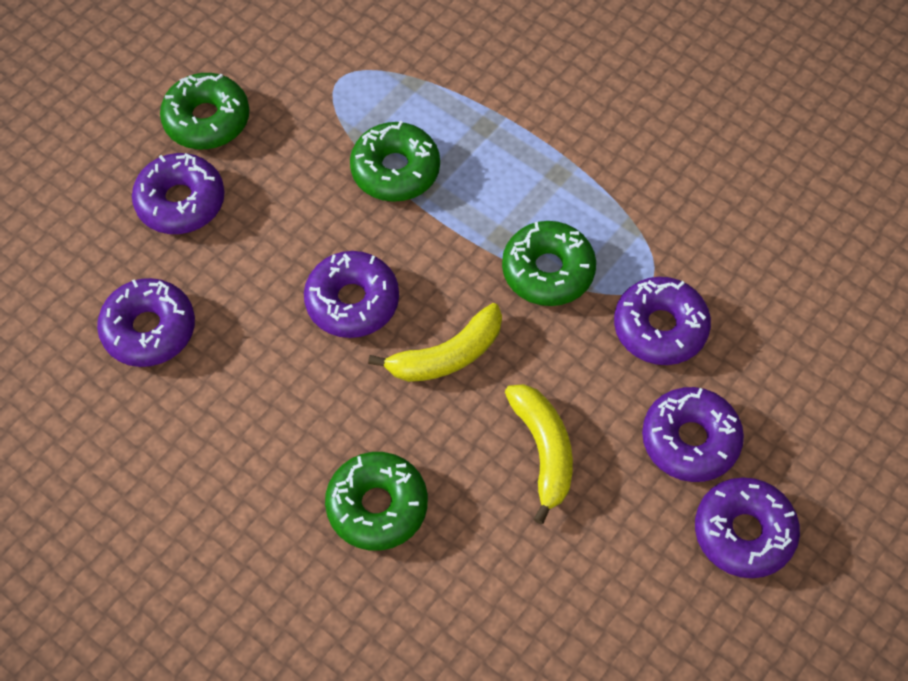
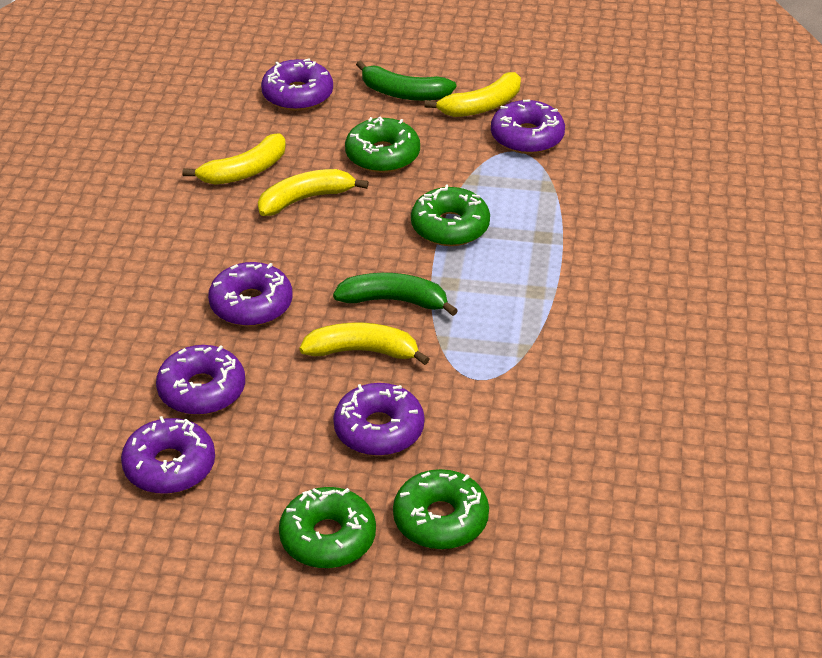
green banana: 0 -> 2
yellow banana: 2 -> 4

